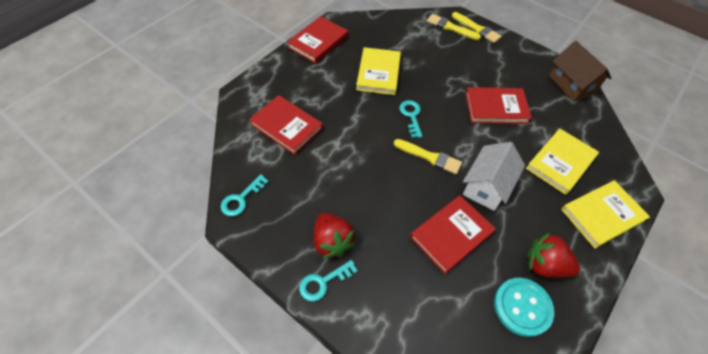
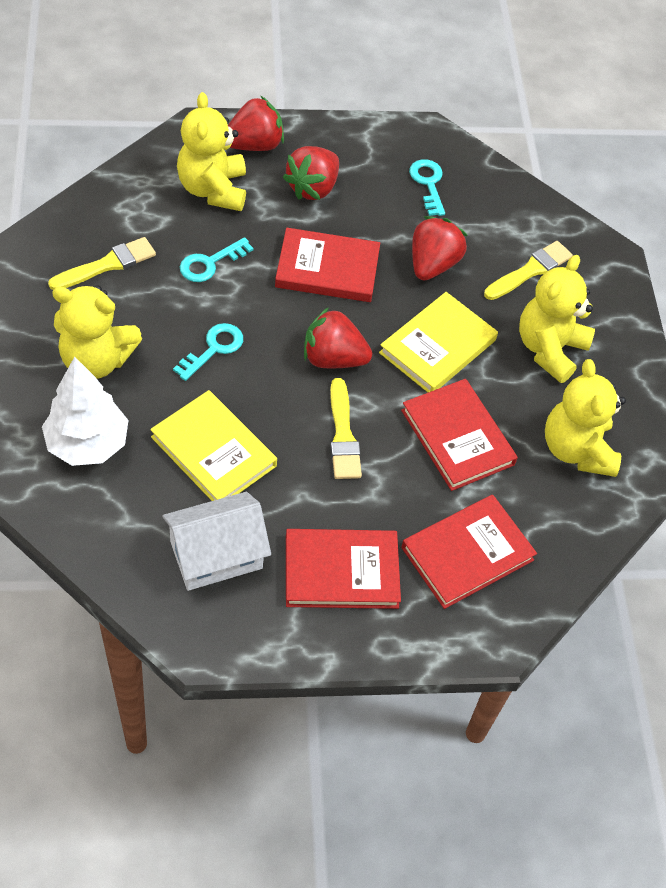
brown house: 1 -> 0
red strawberry: 2 -> 4
turquoise button: 1 -> 0
white tree: 0 -> 1
yellow book: 3 -> 2
yellow teddy bear: 0 -> 4

